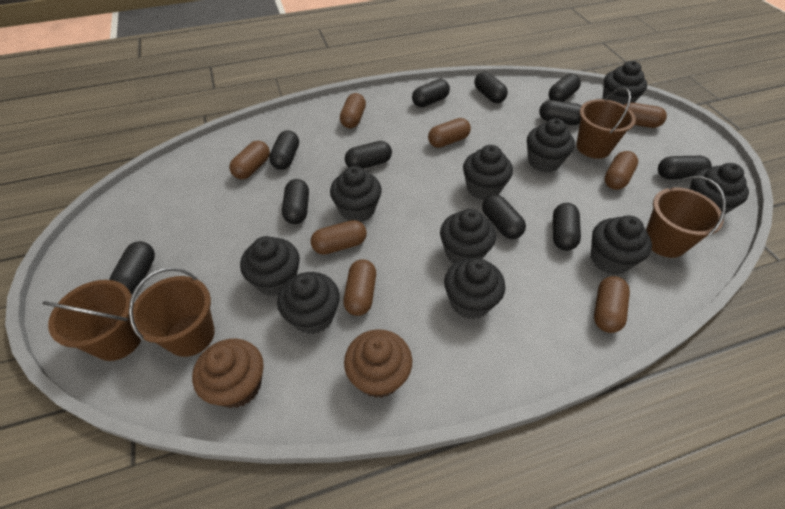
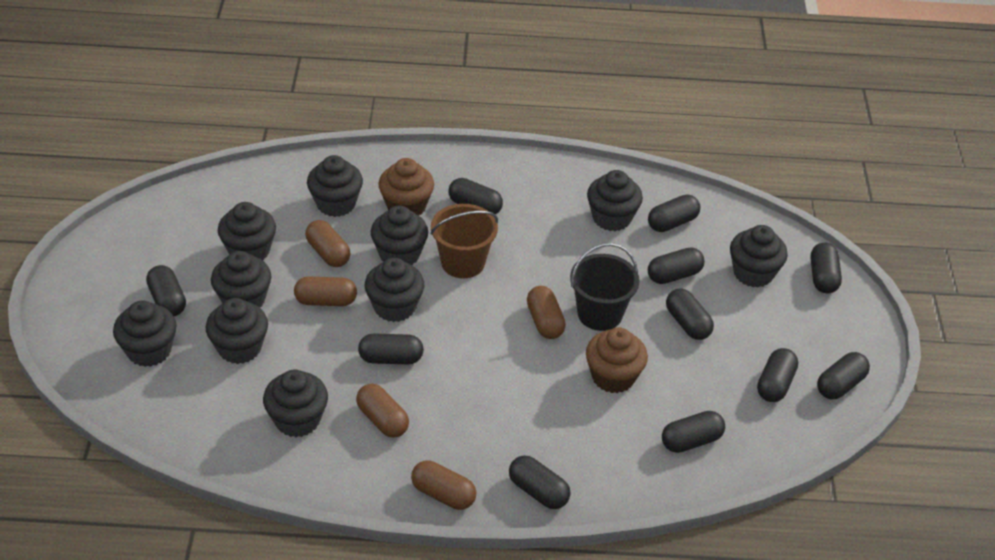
black bucket: 0 -> 1
brown bucket: 4 -> 1
brown capsule: 8 -> 5

